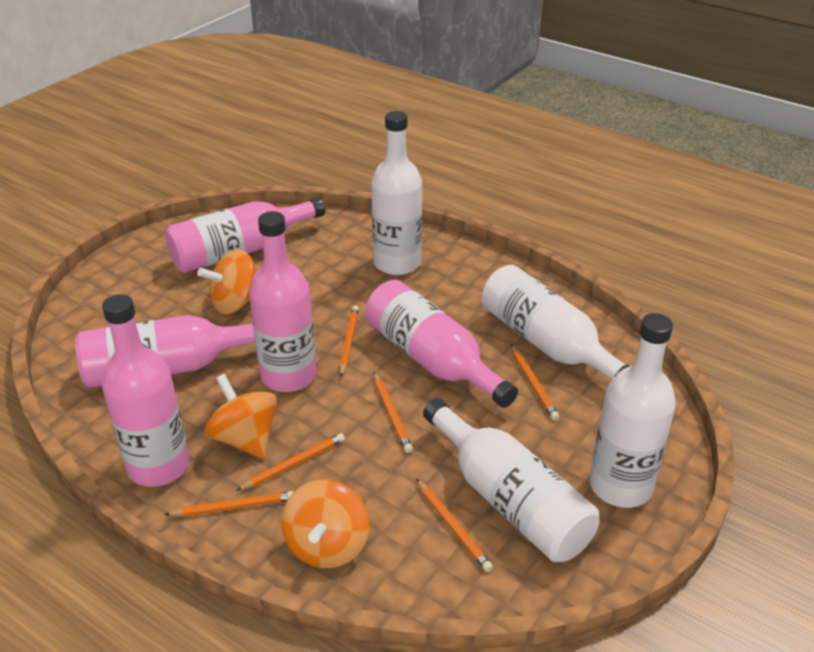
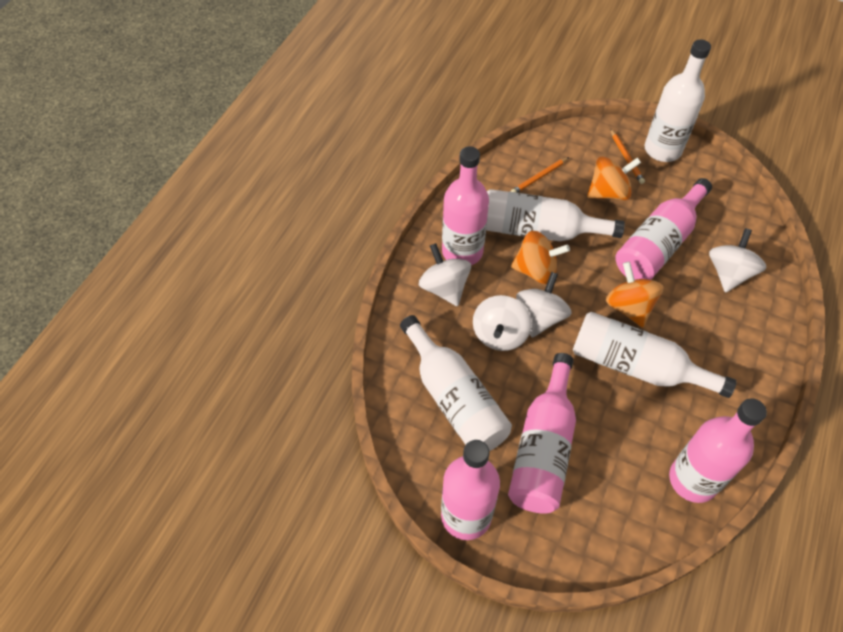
orange pencil: 6 -> 2
white spinning top: 0 -> 4

